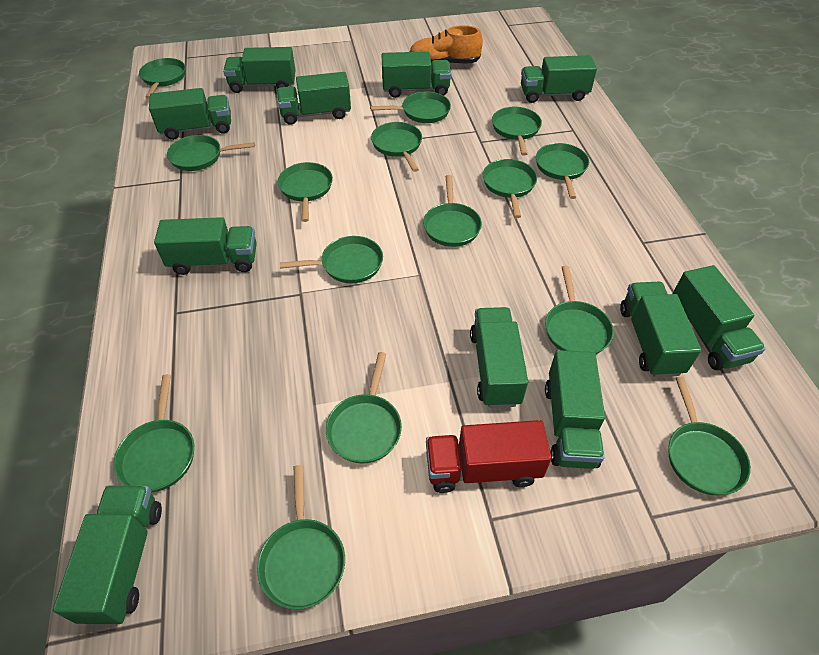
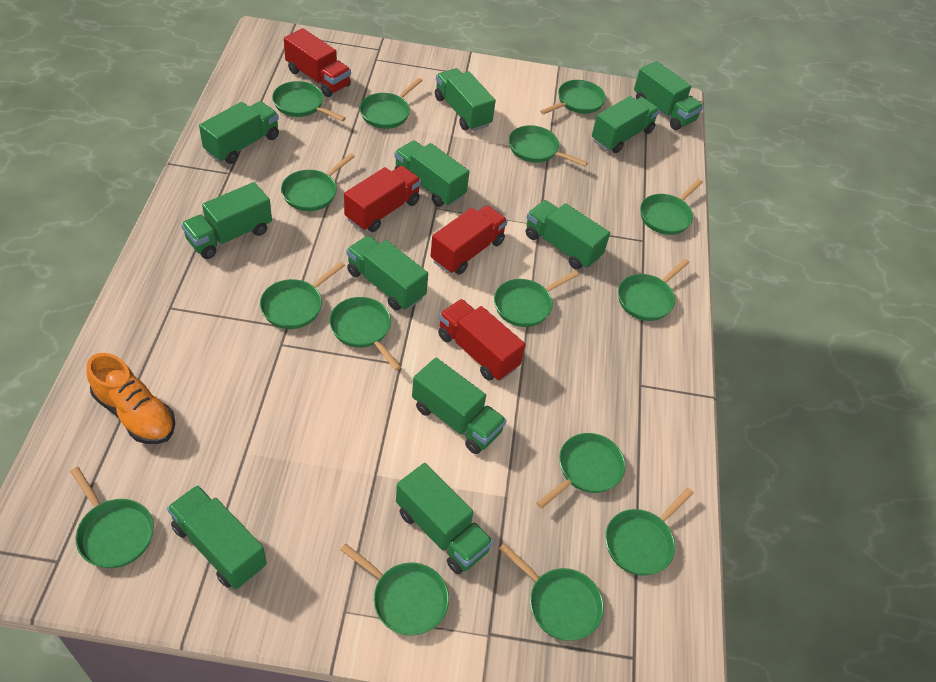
red truck: 1 -> 4

